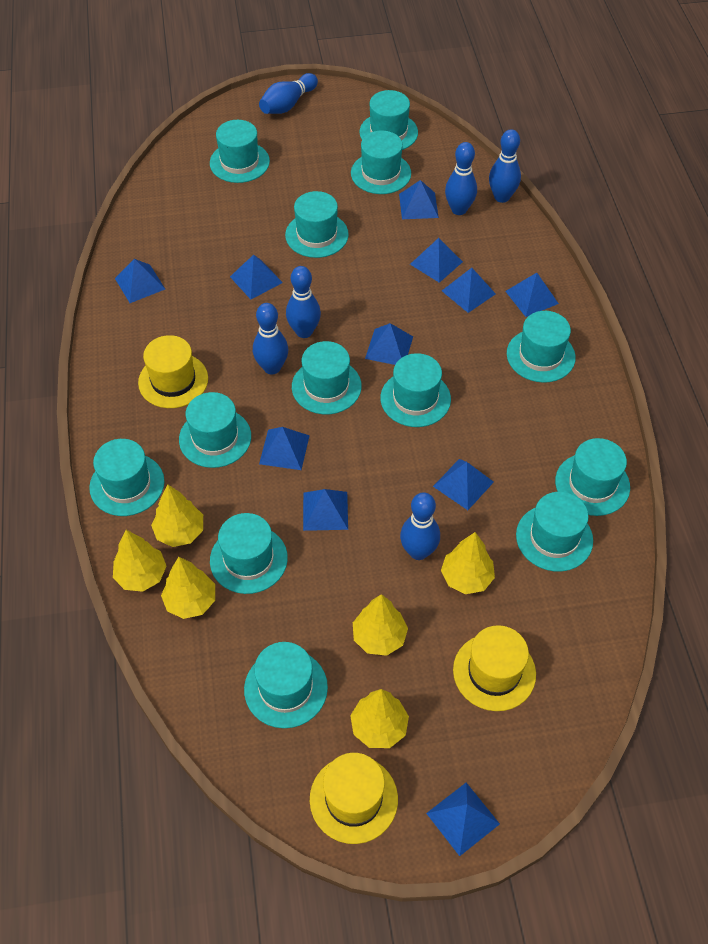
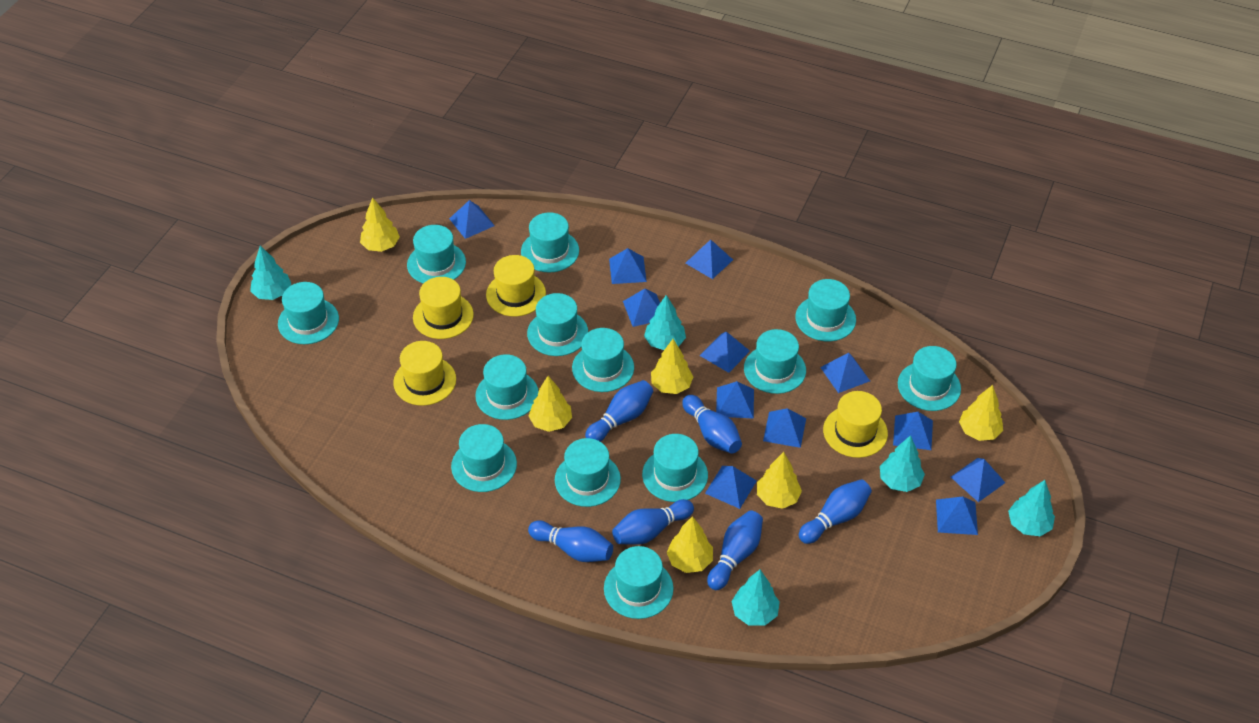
blue pyramid: 11 -> 12
turquoise tree: 0 -> 5
yellow hat: 3 -> 4

